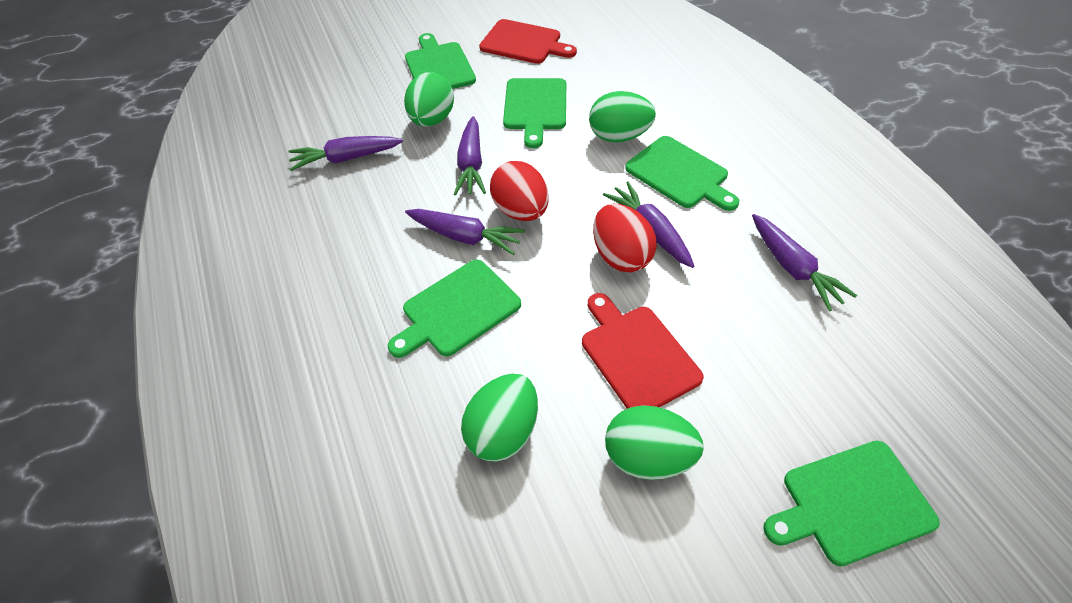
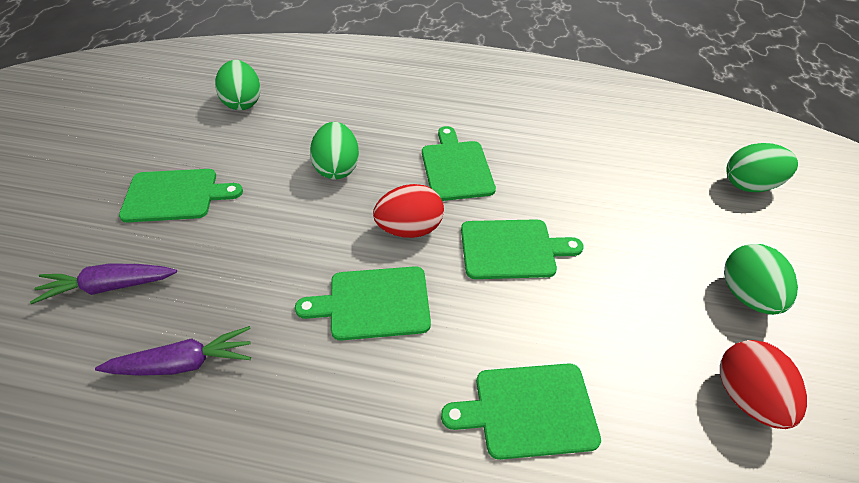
purple carrot: 5 -> 2
red cutting board: 2 -> 0

